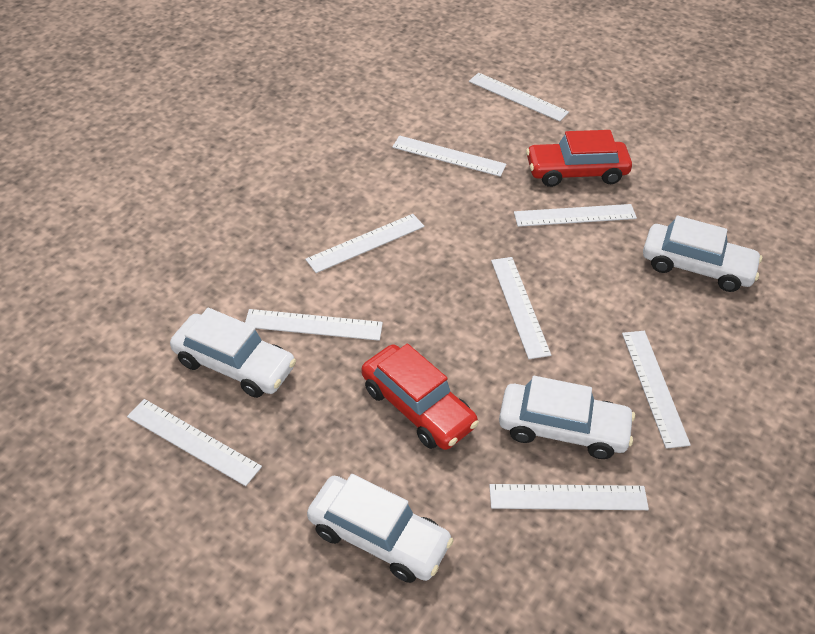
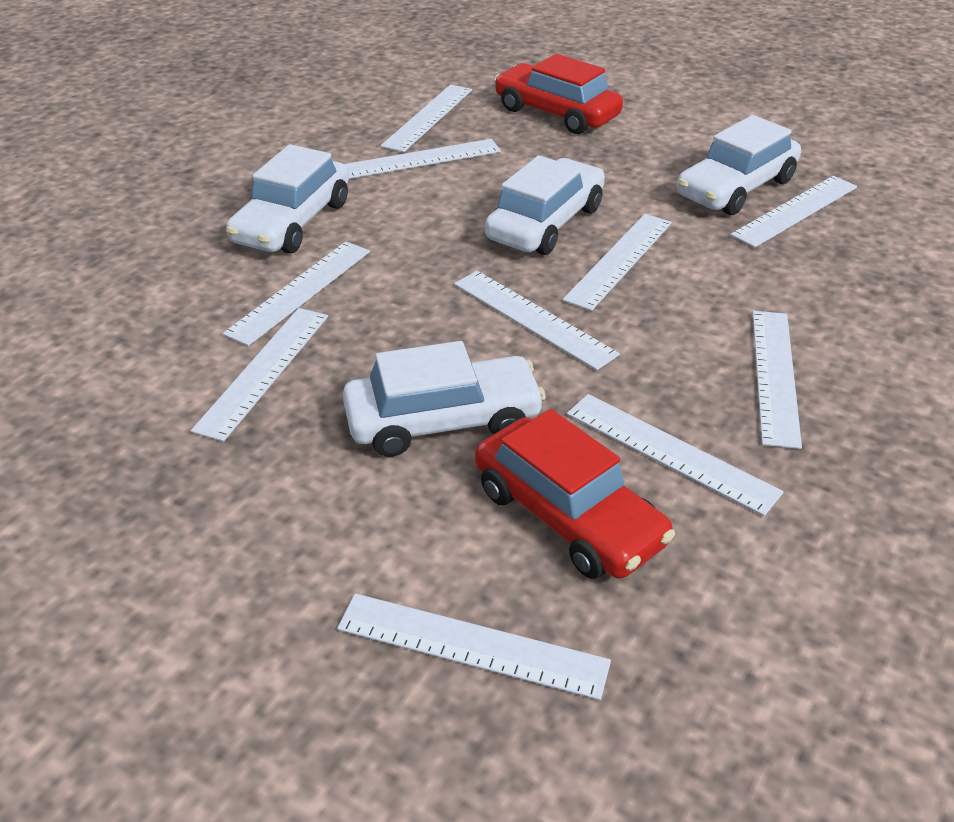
white ruler: 9 -> 10

